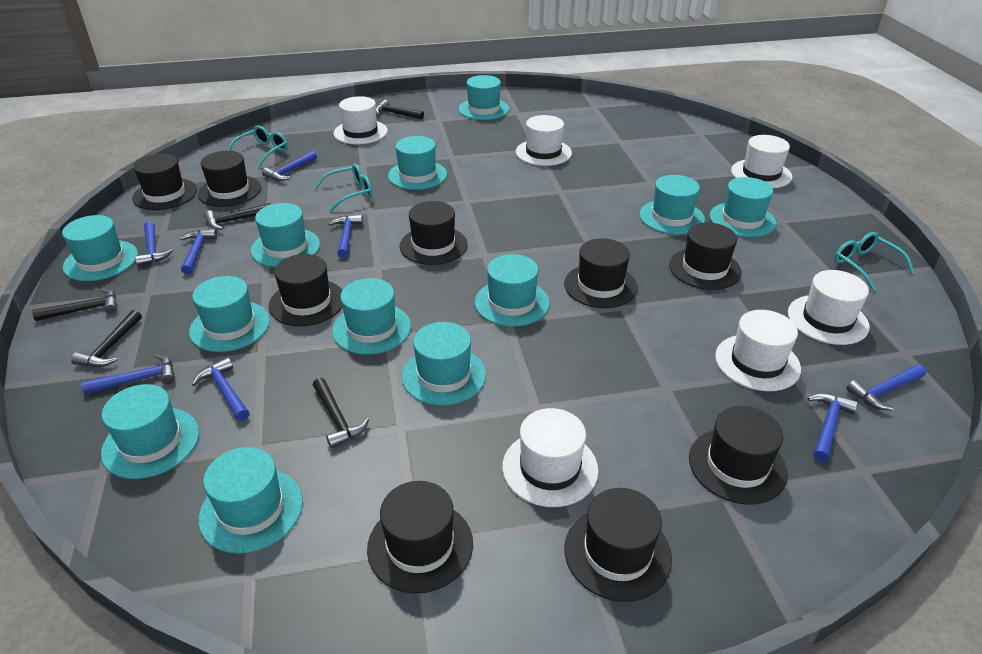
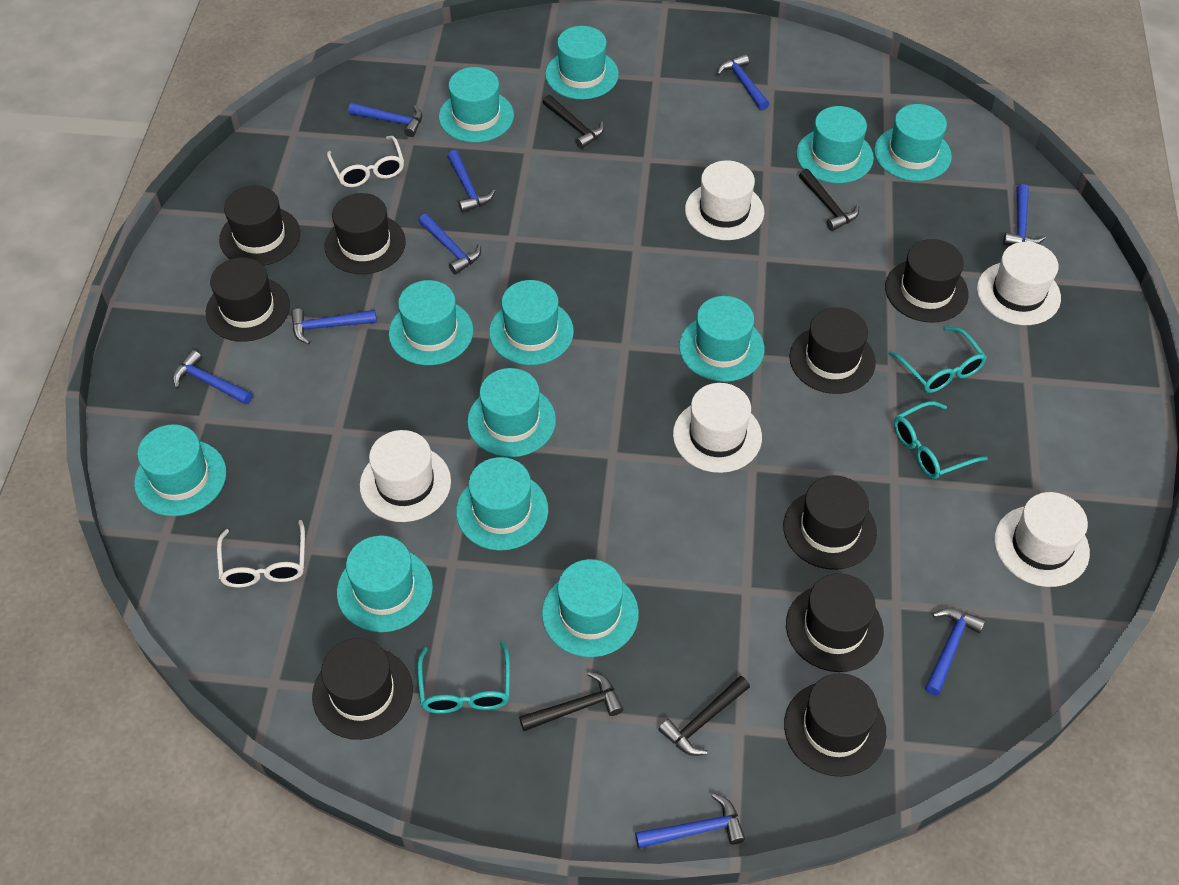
black hammer: 5 -> 4
blue hammer: 8 -> 9
white glasses: 0 -> 2
white hat: 6 -> 5

